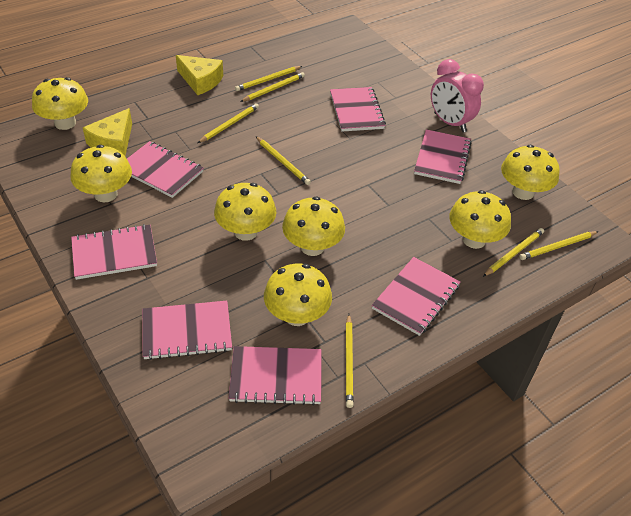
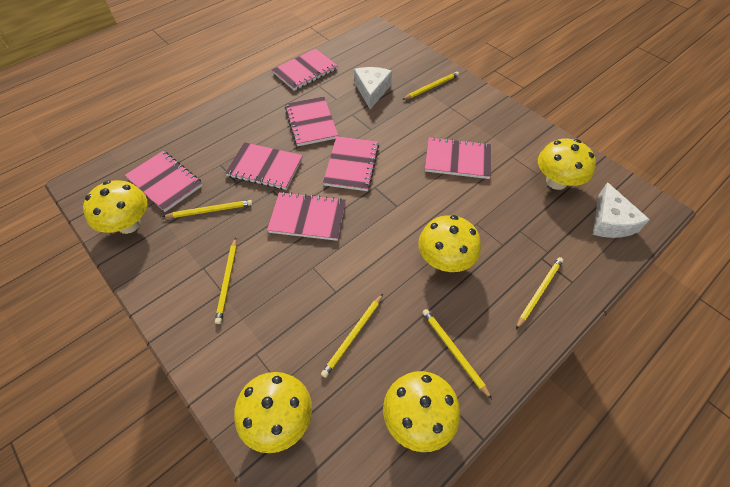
pink clock: 1 -> 0
white cheese: 0 -> 2
yellow cheese: 2 -> 0
yellow mushroom: 7 -> 5
yellow pencil: 7 -> 6

